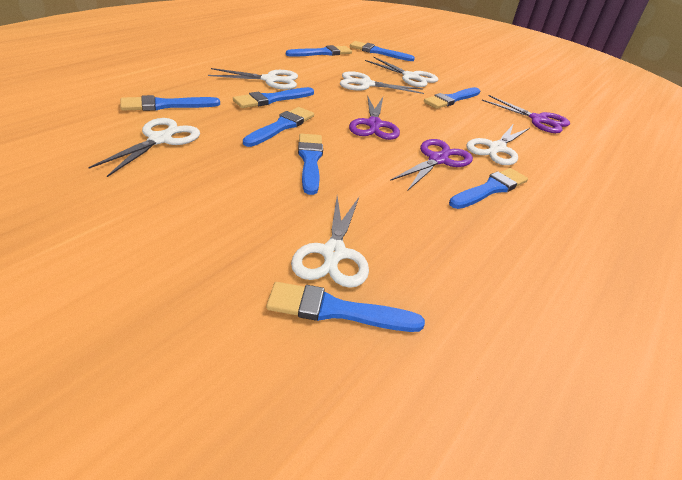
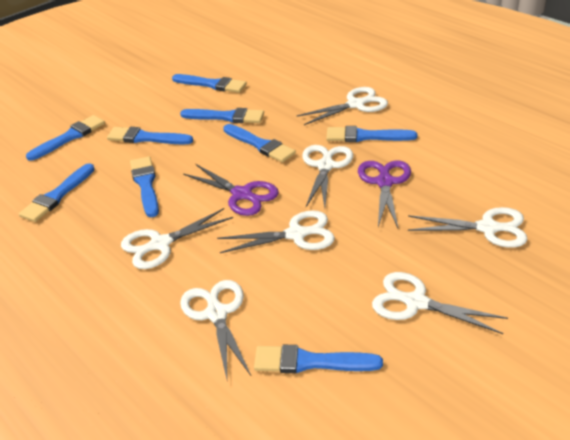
purple scissors: 3 -> 2
white scissors: 6 -> 7

